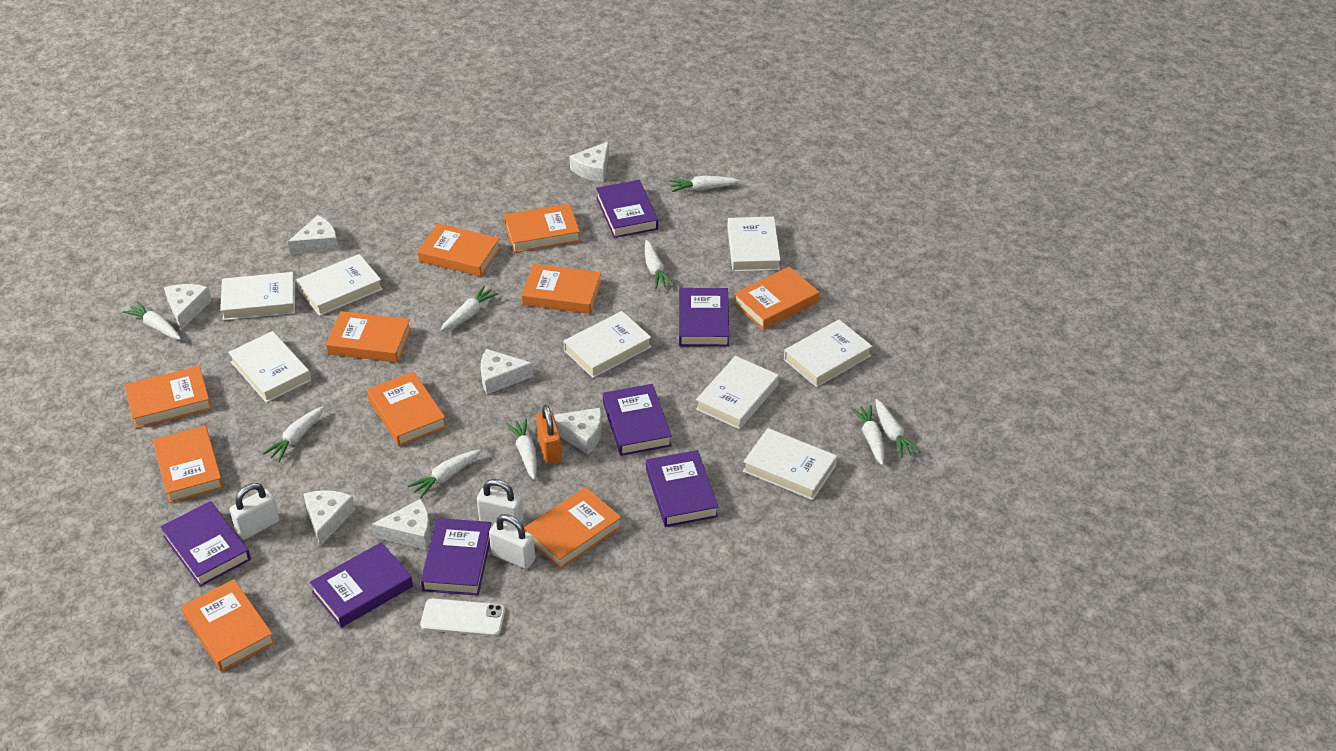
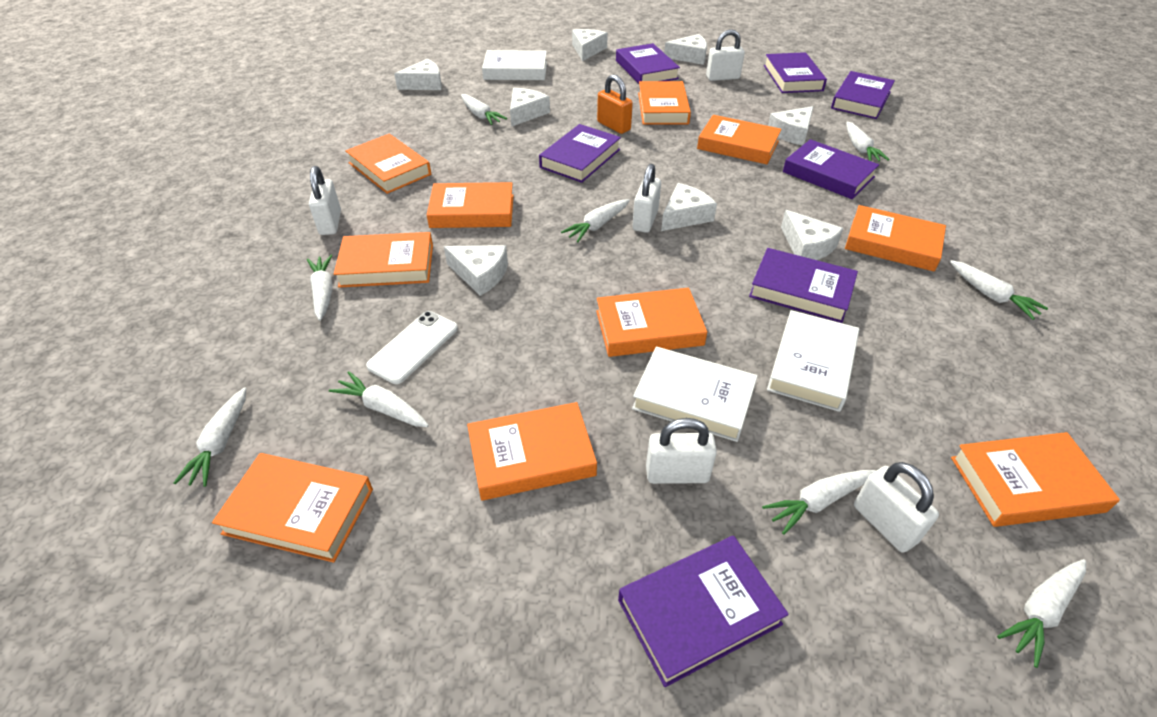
white book: 8 -> 3
white cheese: 7 -> 8
white padlock: 3 -> 5

